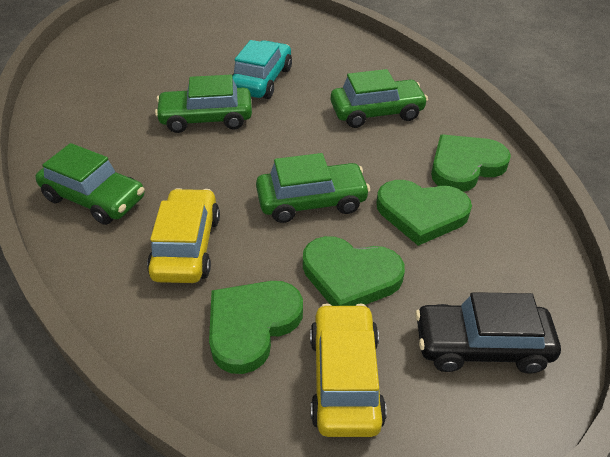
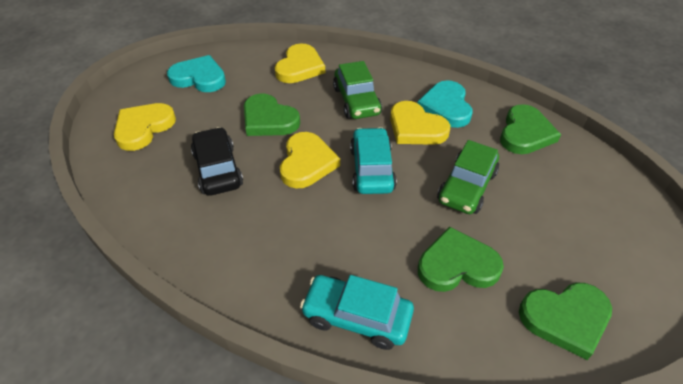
green car: 4 -> 2
turquoise car: 1 -> 2
turquoise heart: 0 -> 2
yellow car: 2 -> 0
yellow heart: 0 -> 4

